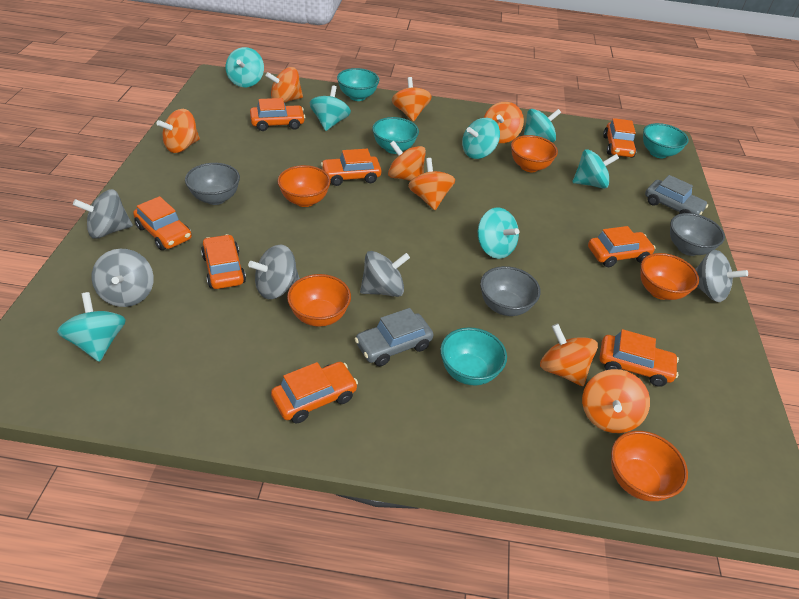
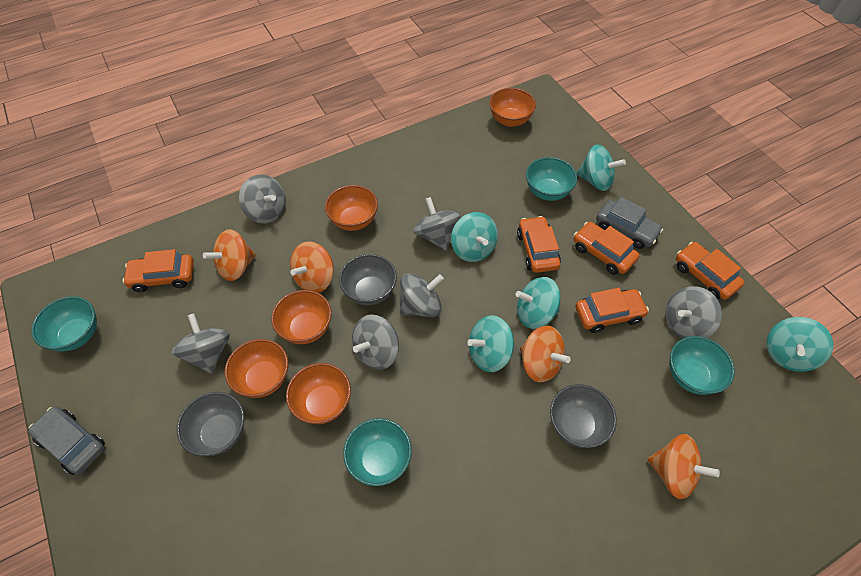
grey spinning top: 5 -> 6
orange car: 8 -> 5
orange spinning top: 8 -> 4
turquoise spinning top: 7 -> 5

